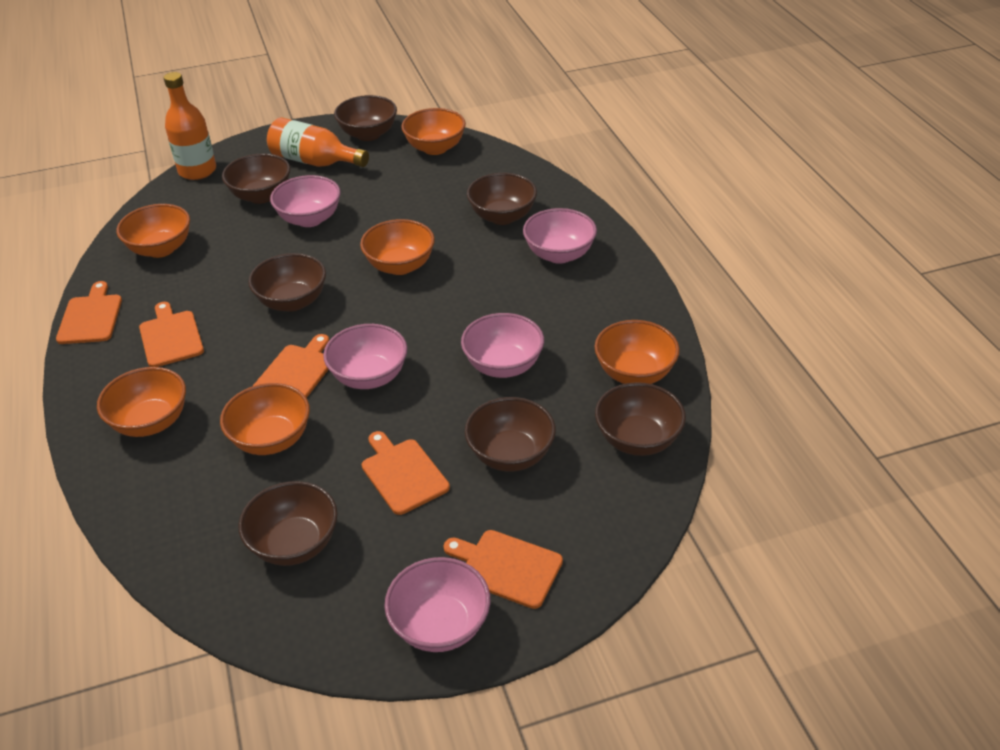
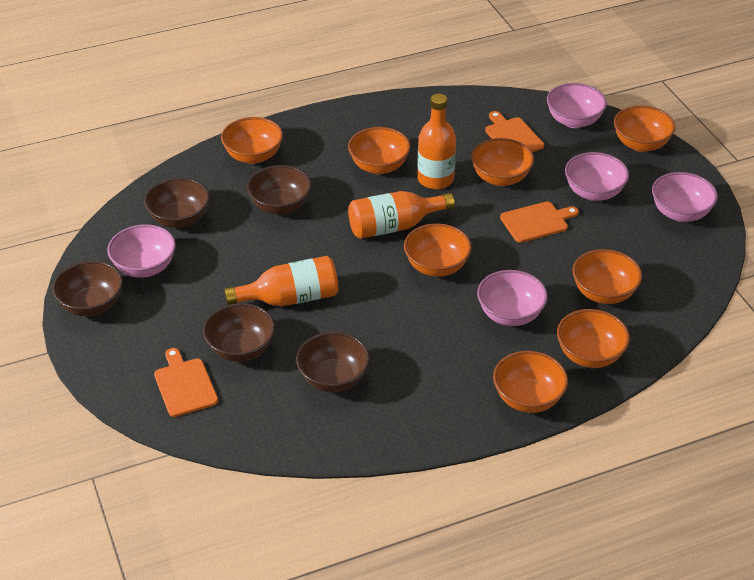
brown bowl: 7 -> 5
orange bottle: 2 -> 3
orange bowl: 6 -> 8
orange cutting board: 5 -> 3

